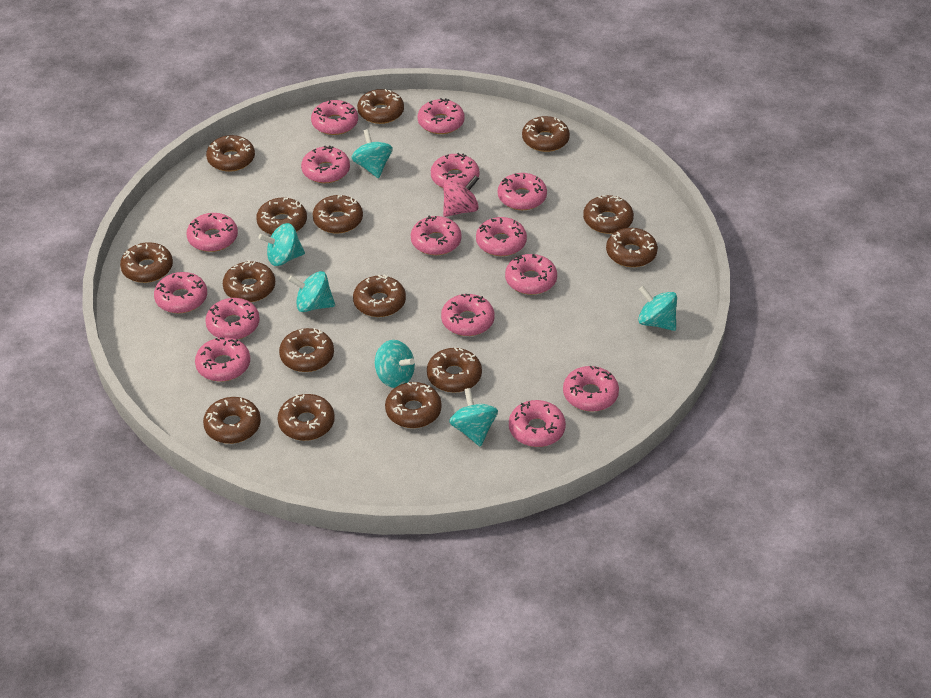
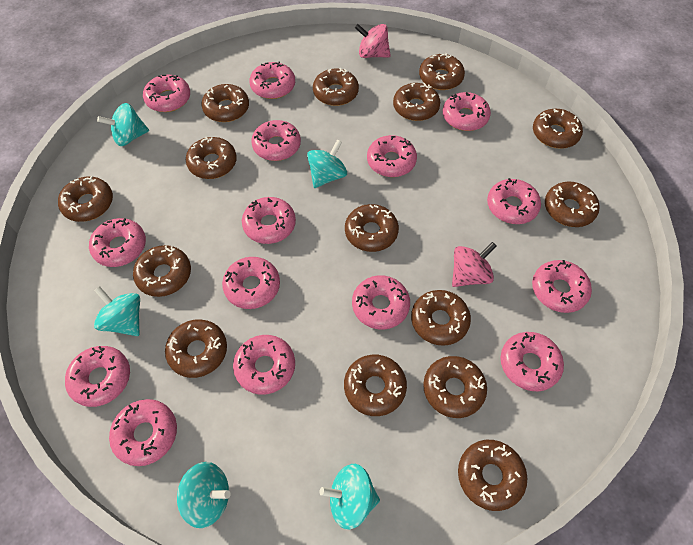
pink spinning top: 1 -> 2
turquoise spinning top: 6 -> 5

